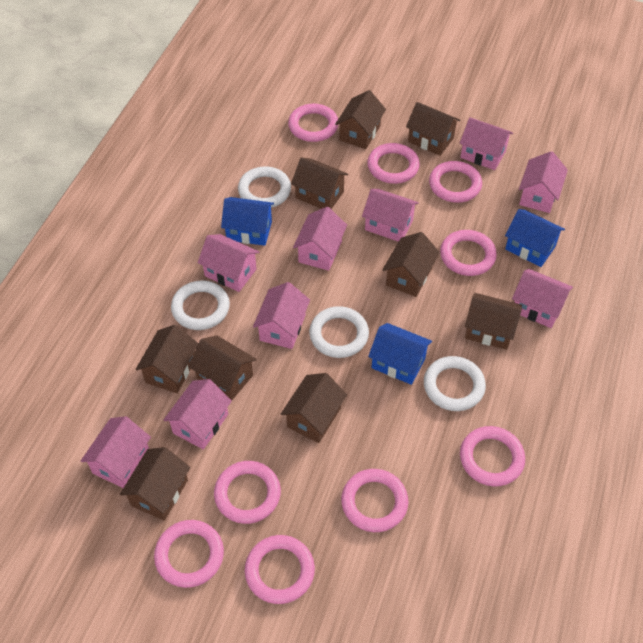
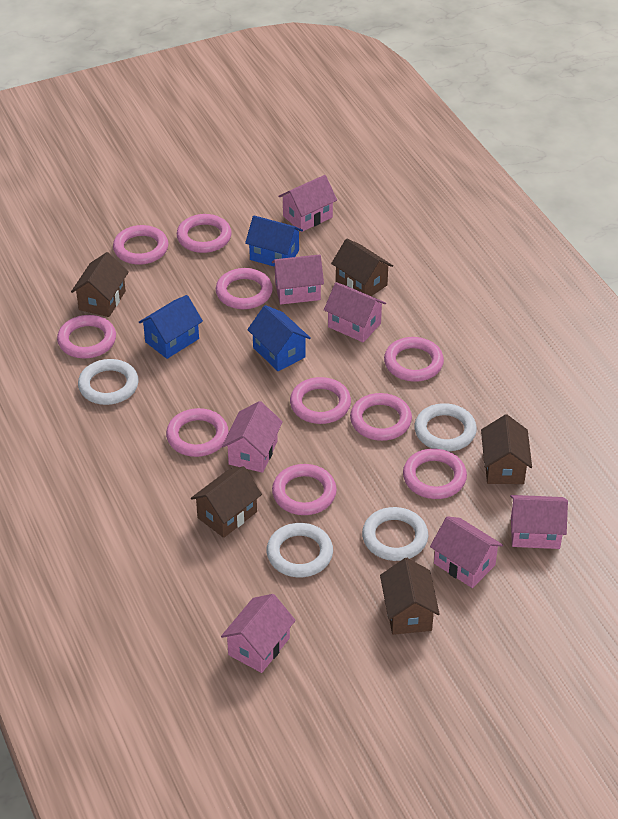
brown house: 9 -> 5
pink house: 9 -> 7
pink ring: 9 -> 10

